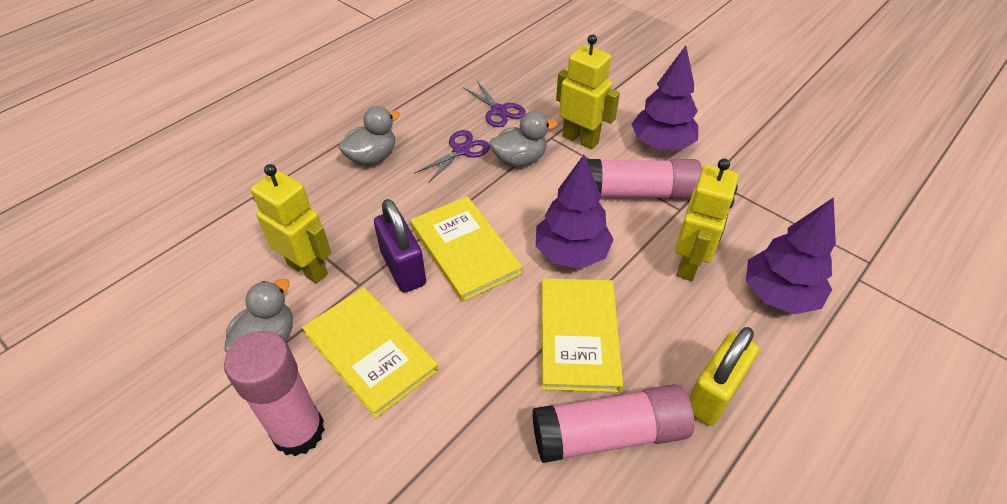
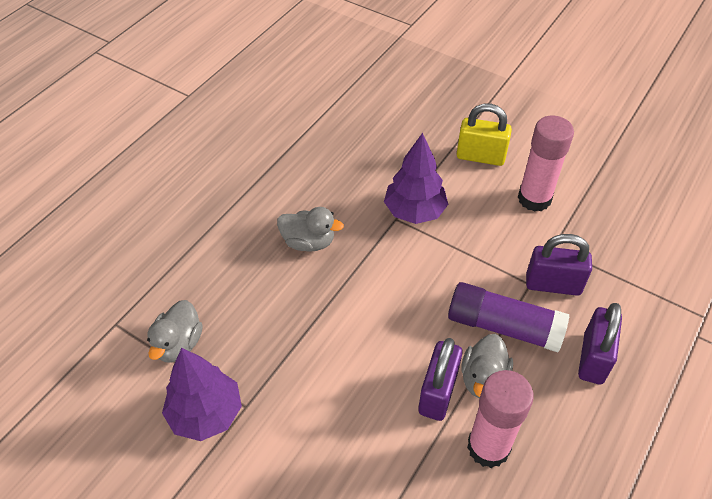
pink glue stick: 3 -> 2
purple glue stick: 0 -> 1
purple padlock: 1 -> 3
purple scissors: 2 -> 0
purple tree: 3 -> 2
yellow book: 3 -> 0
yellow robot: 3 -> 0

